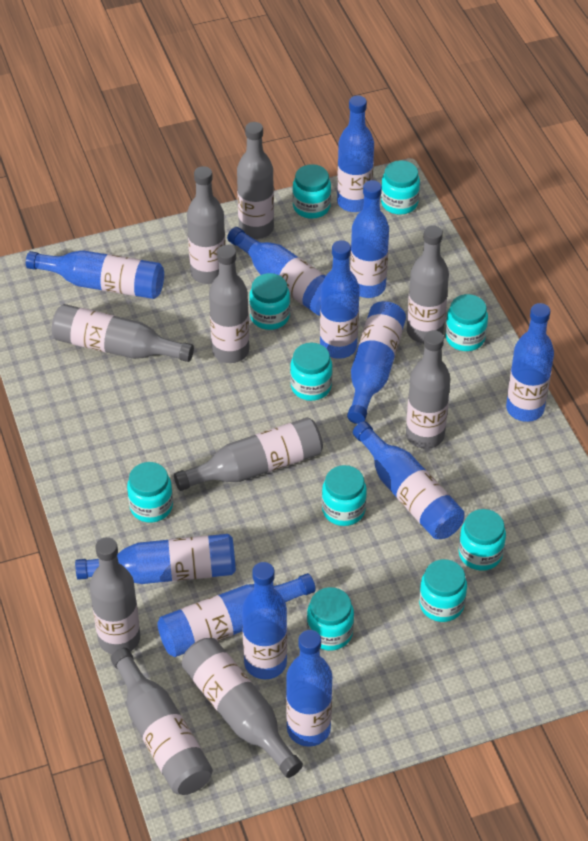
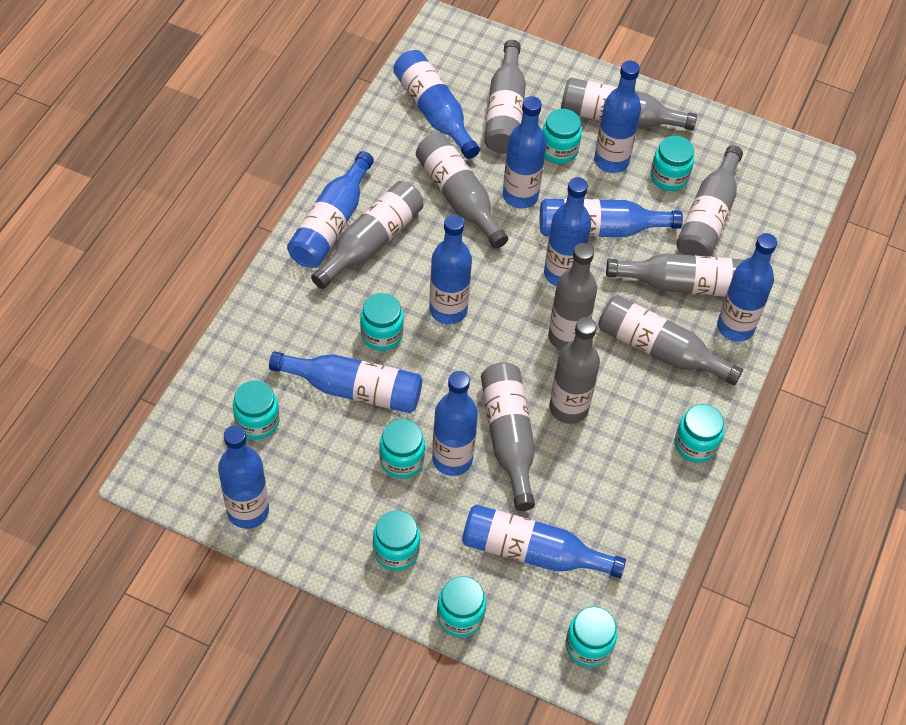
turquoise jar: 10 -> 9

